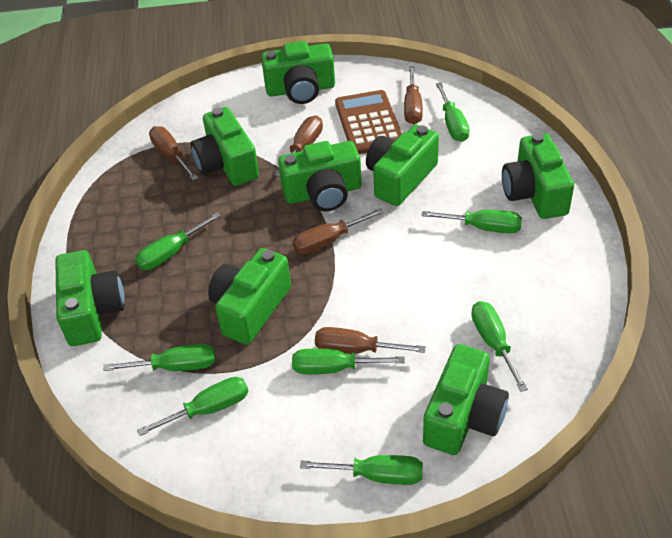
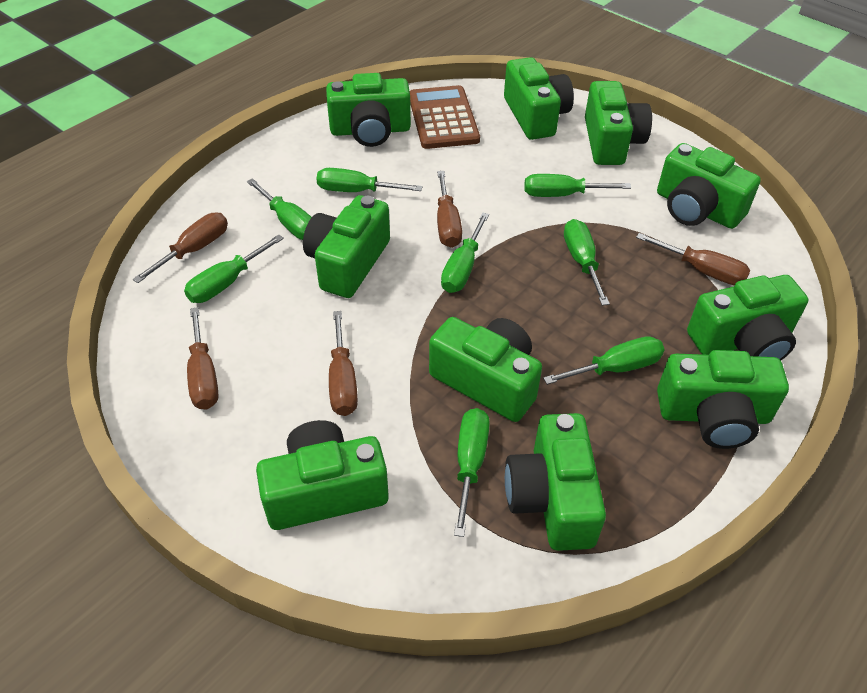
green camera: 8 -> 10

